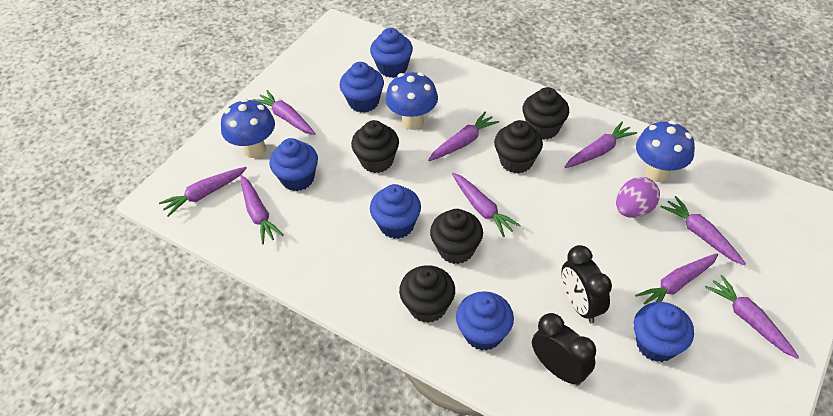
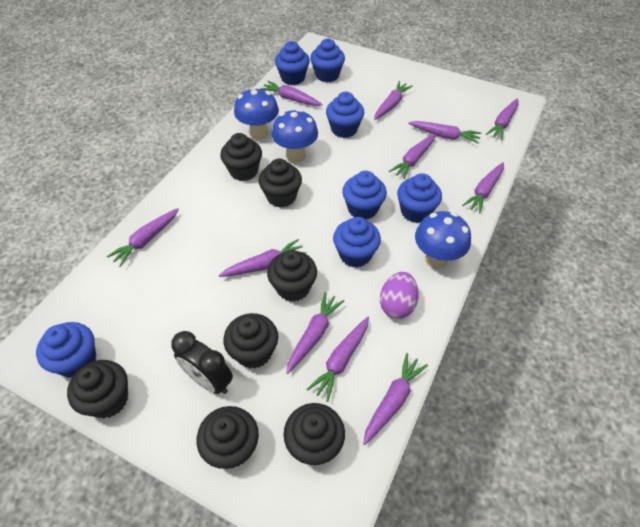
black clock: 2 -> 1
black cupcake: 5 -> 7
blue cupcake: 6 -> 7
purple carrot: 9 -> 11

